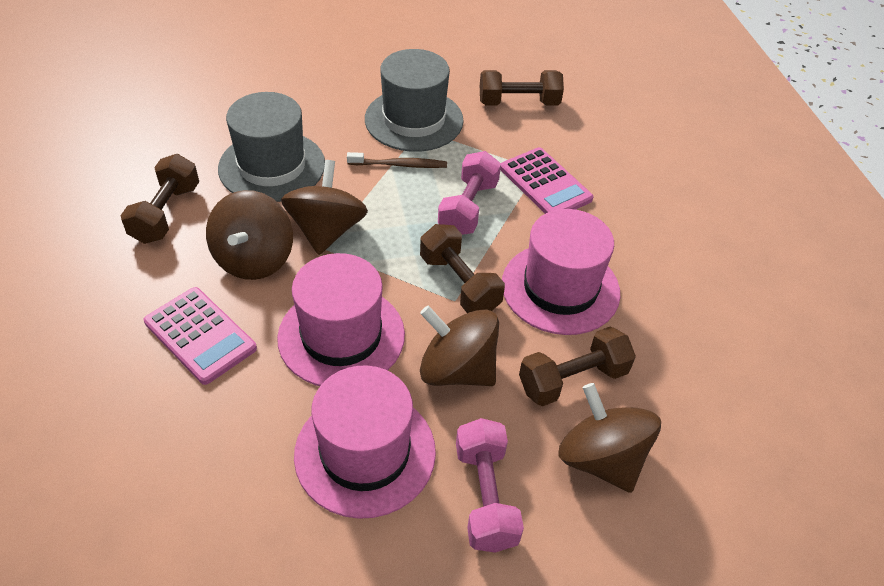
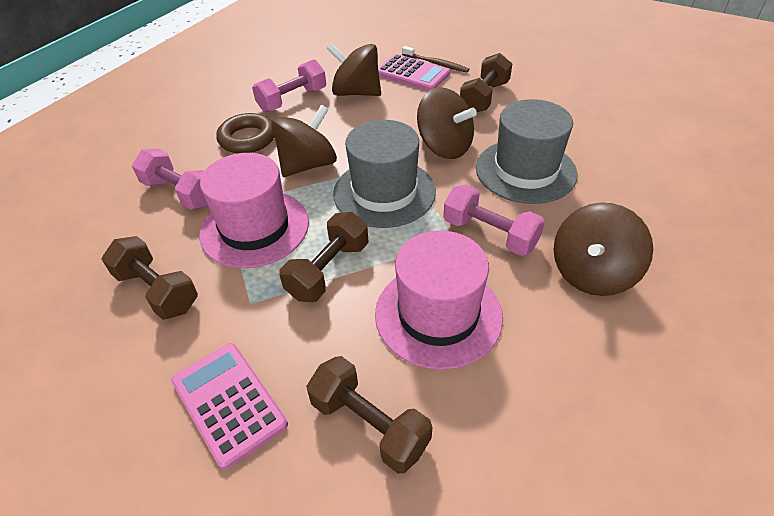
brown ring: 0 -> 1
pink dumbbell: 2 -> 3
pink hat: 3 -> 2

